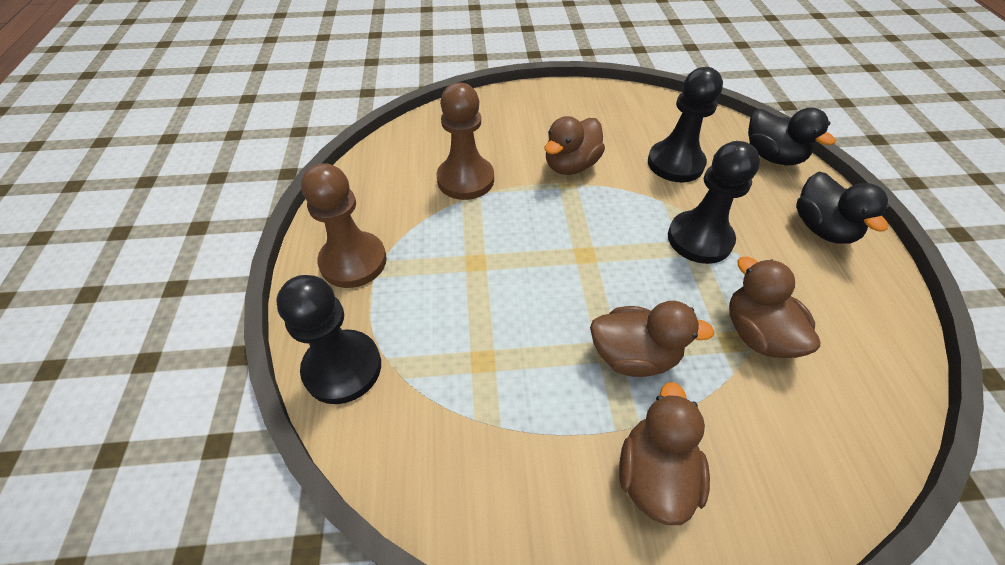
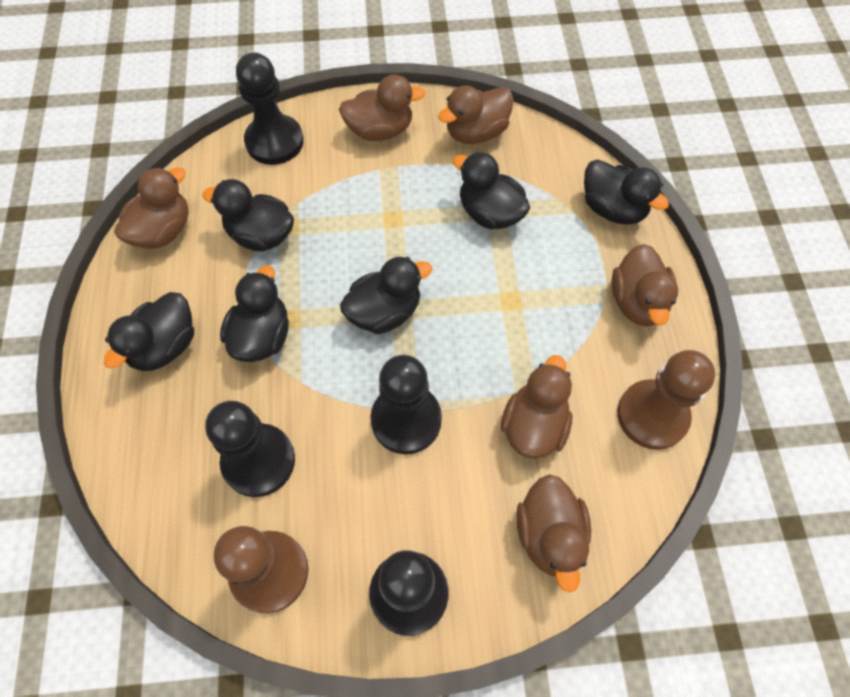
black duck: 2 -> 6
black pawn: 3 -> 4
brown duck: 4 -> 6

